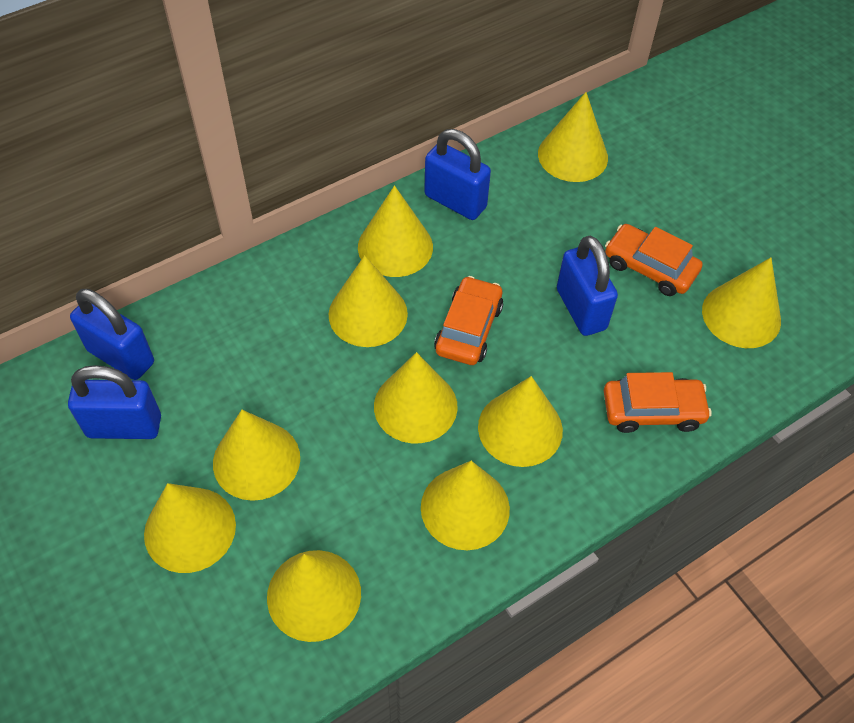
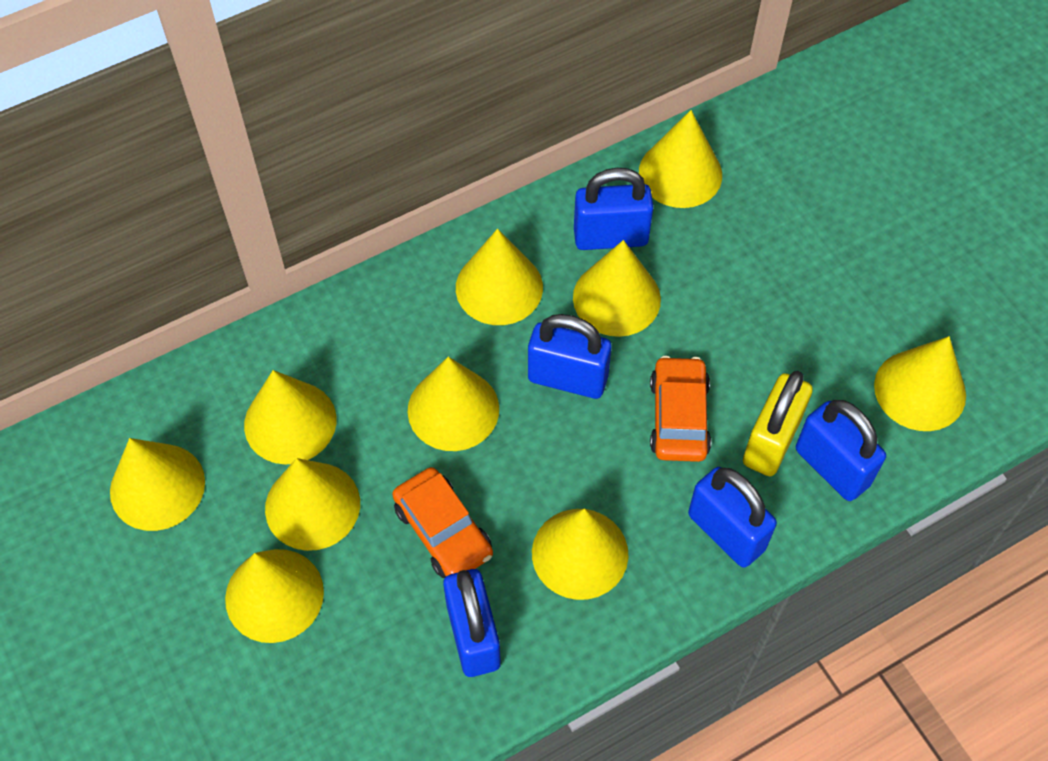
blue padlock: 4 -> 5
orange car: 3 -> 2
yellow padlock: 0 -> 1

